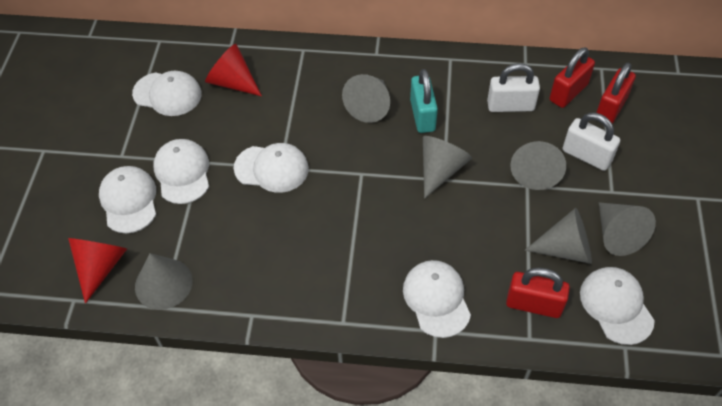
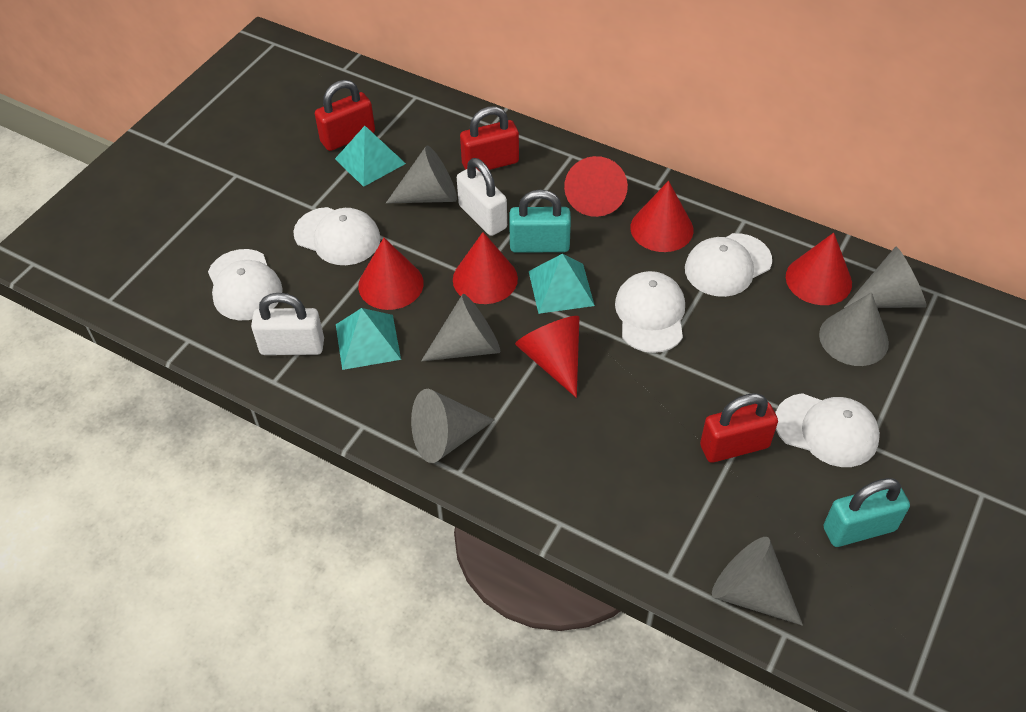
red cone: 2 -> 6
turquoise padlock: 1 -> 2
turquoise pyramid: 0 -> 3
white cap: 6 -> 5

